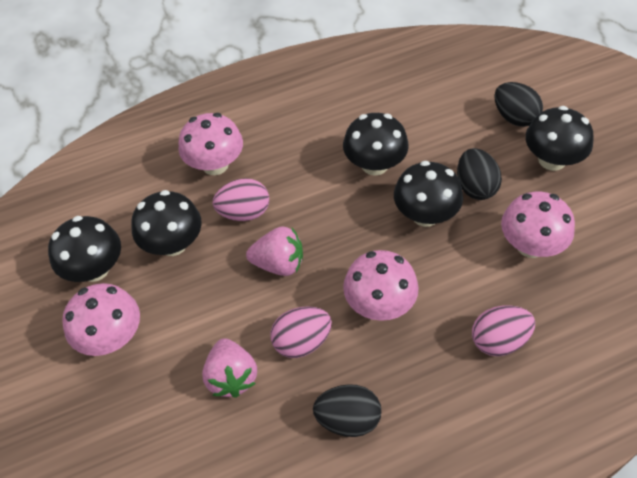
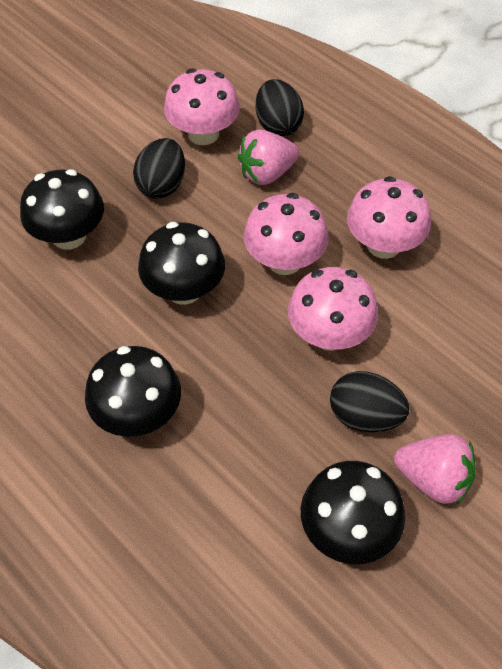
black mushroom: 5 -> 4
pink egg: 3 -> 0

